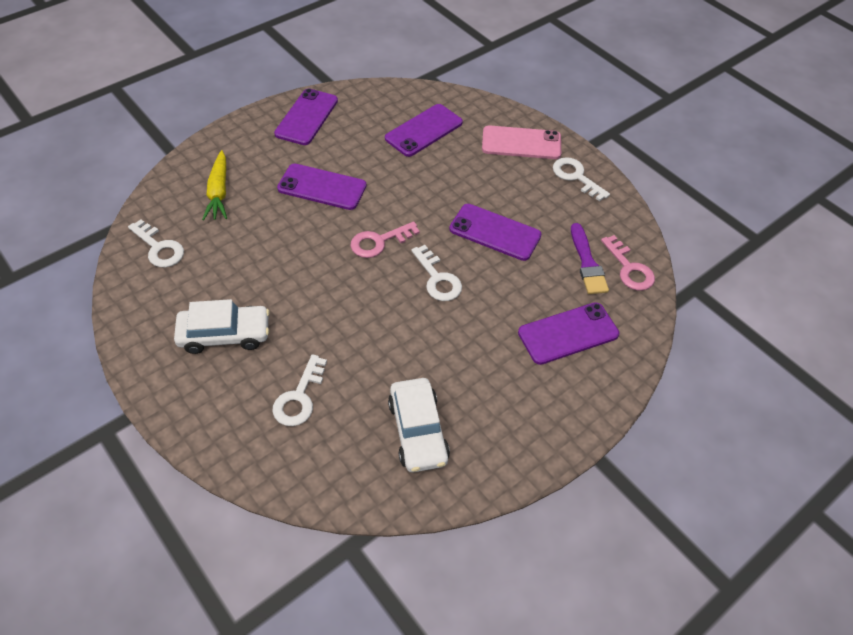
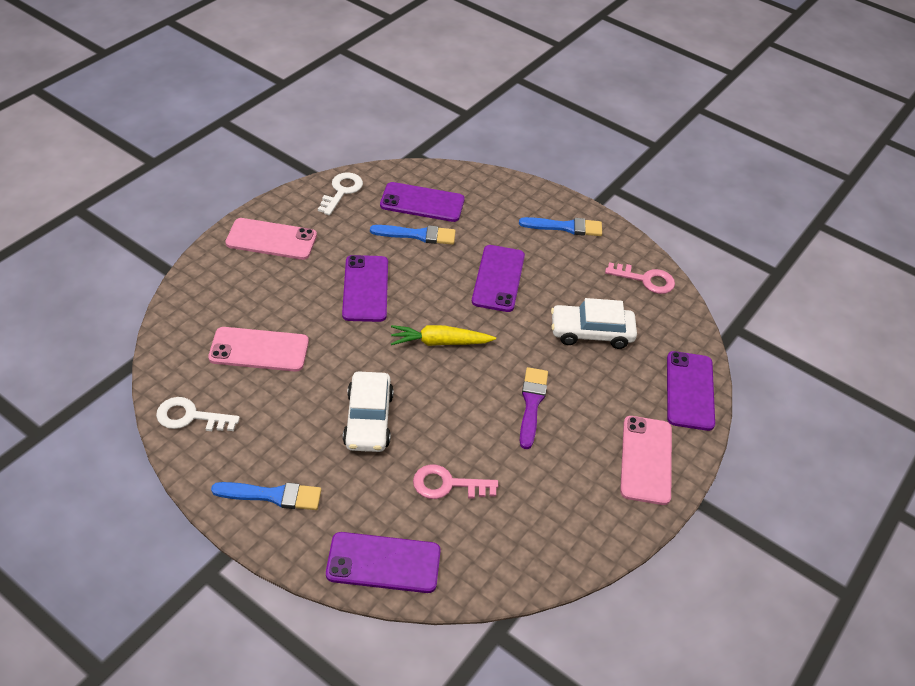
blue brush: 0 -> 3
pink phone: 1 -> 3
white key: 4 -> 2

